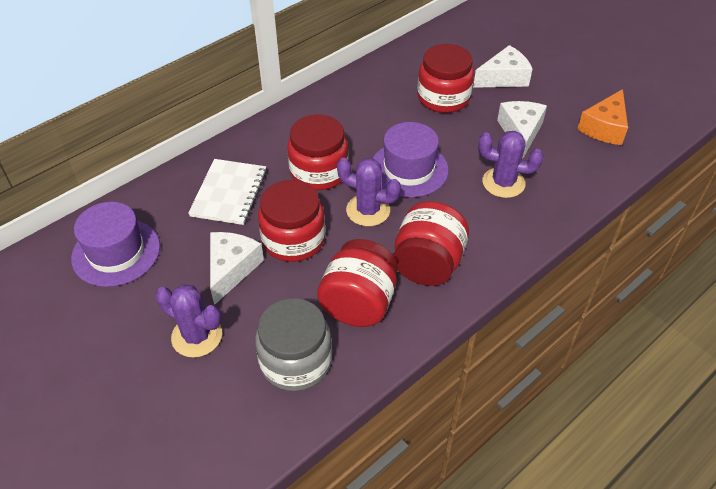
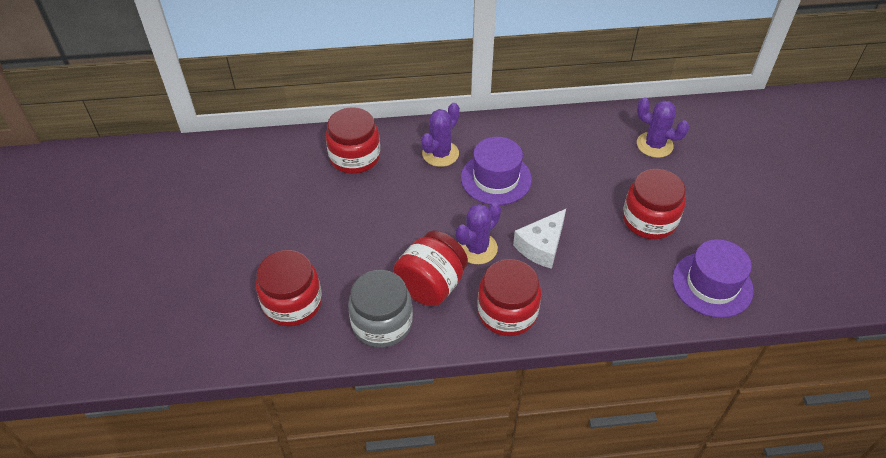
orange cheese: 1 -> 0
white cheese: 3 -> 1
white notebook: 1 -> 0

